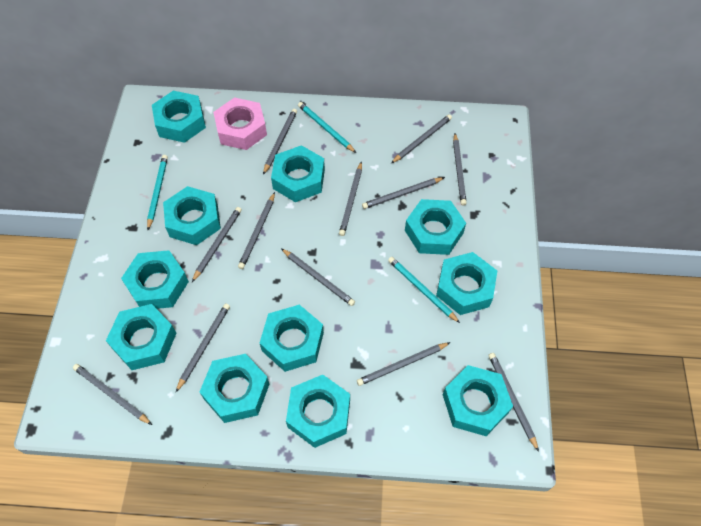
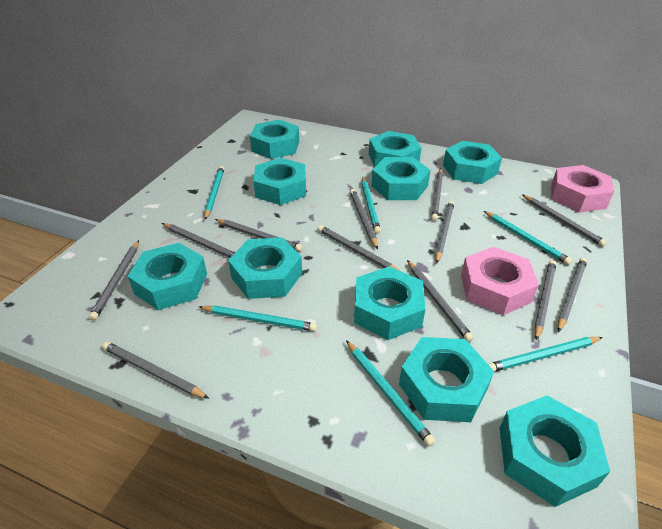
pink nut: 1 -> 2
turquoise nut: 11 -> 10
turquoise pencil: 3 -> 6

